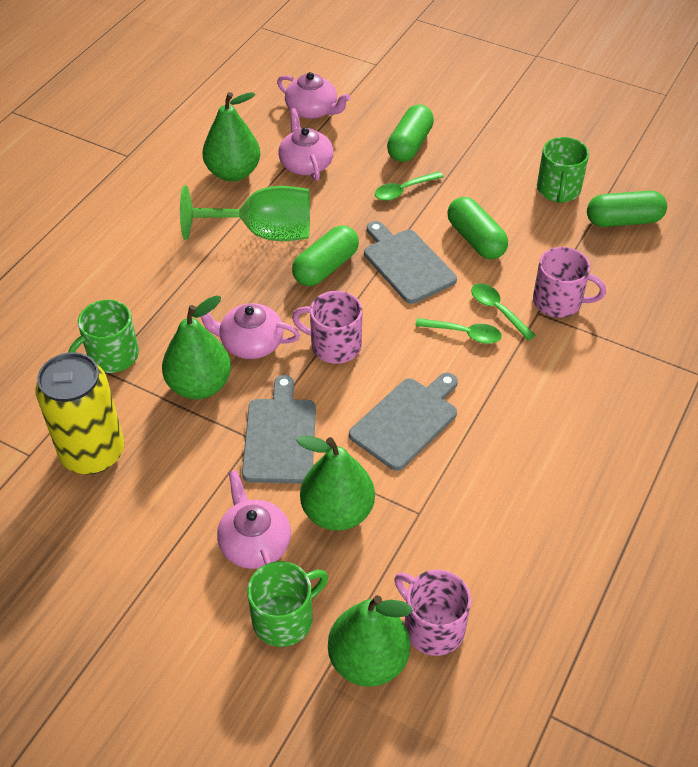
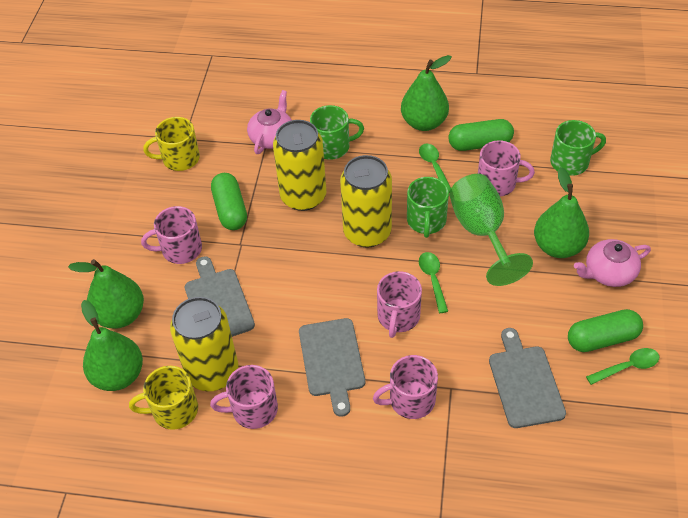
green capsule: 4 -> 3
pink mug: 3 -> 5
pink teapot: 4 -> 2
yellow can: 1 -> 3
yellow mug: 0 -> 2

